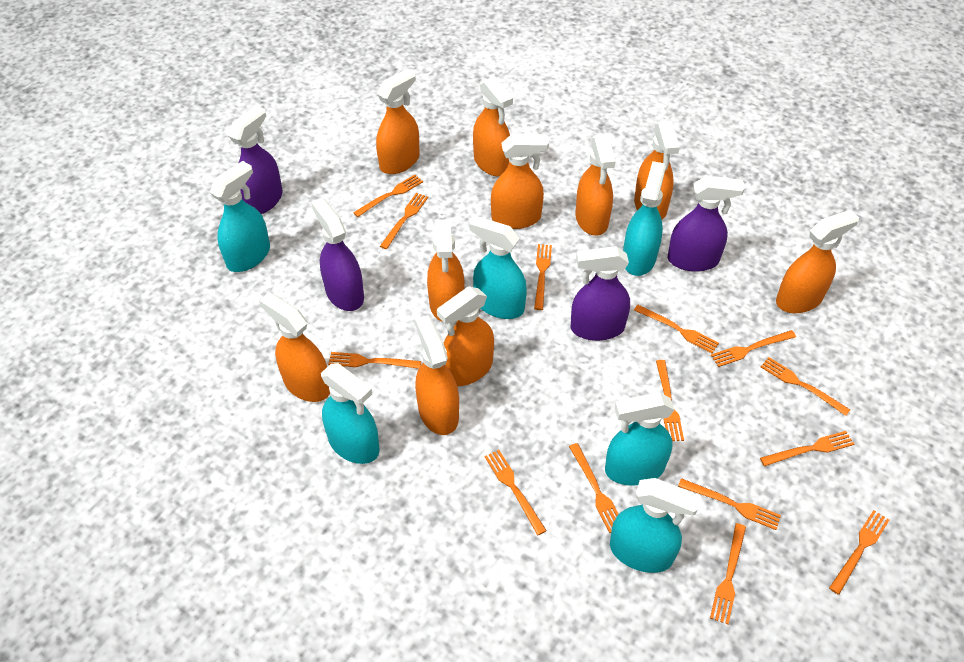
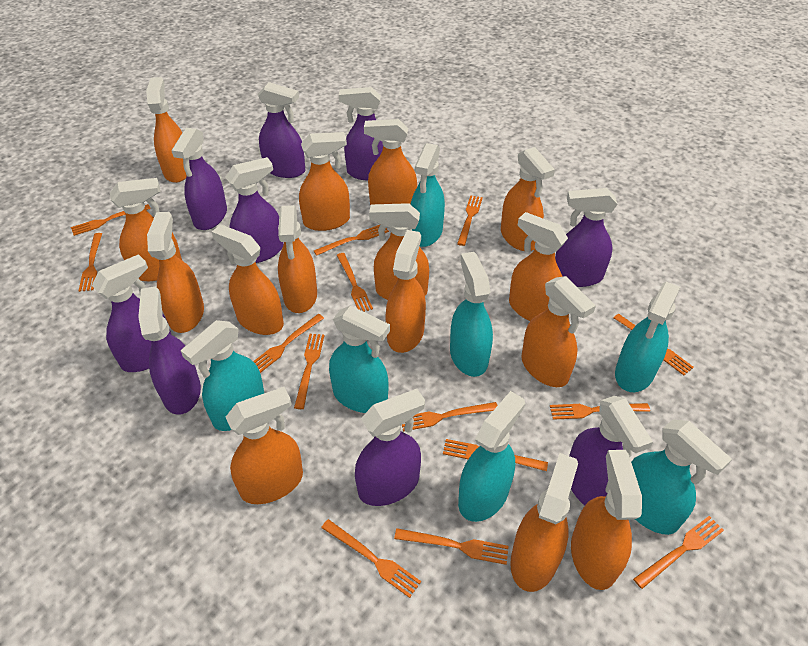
orange spray bottle: 10 -> 15
purple spray bottle: 4 -> 9
turquoise spray bottle: 6 -> 7

